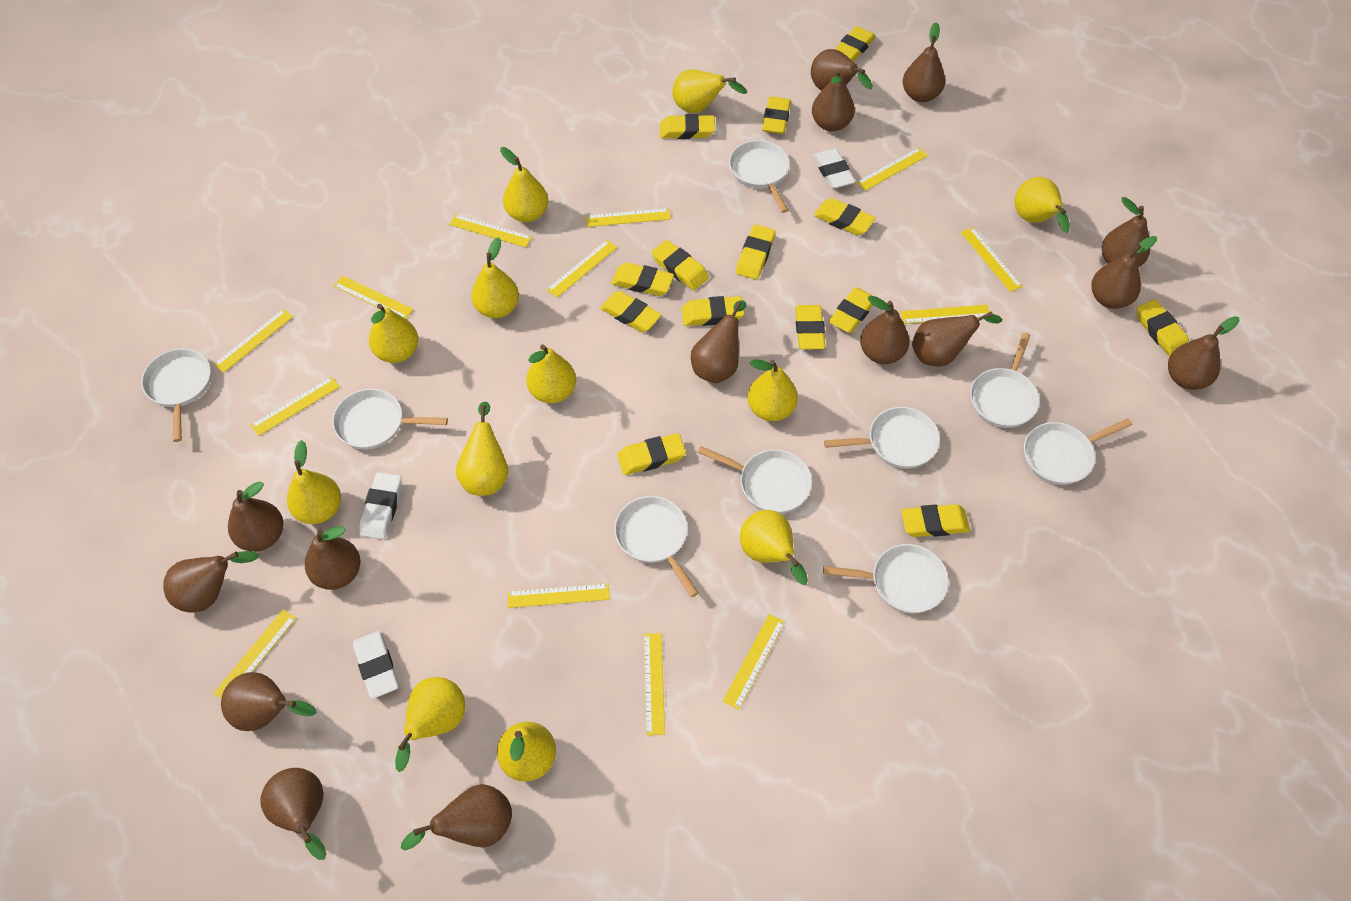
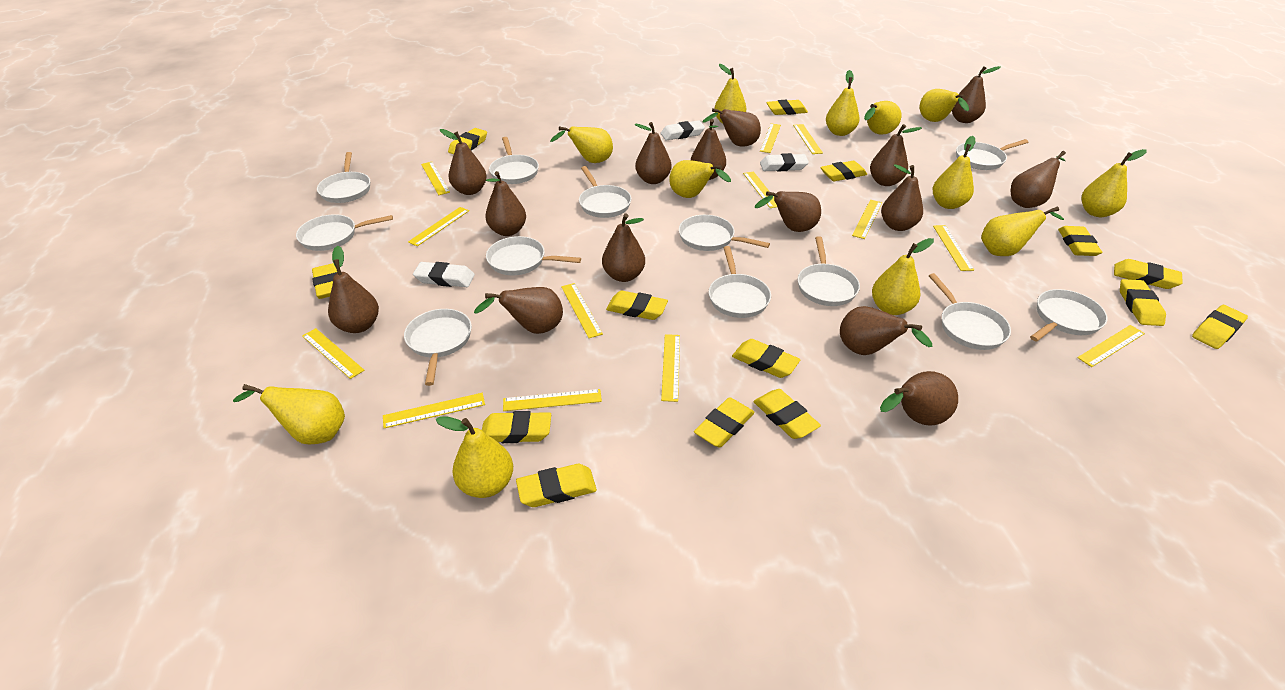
white pan: 9 -> 12

